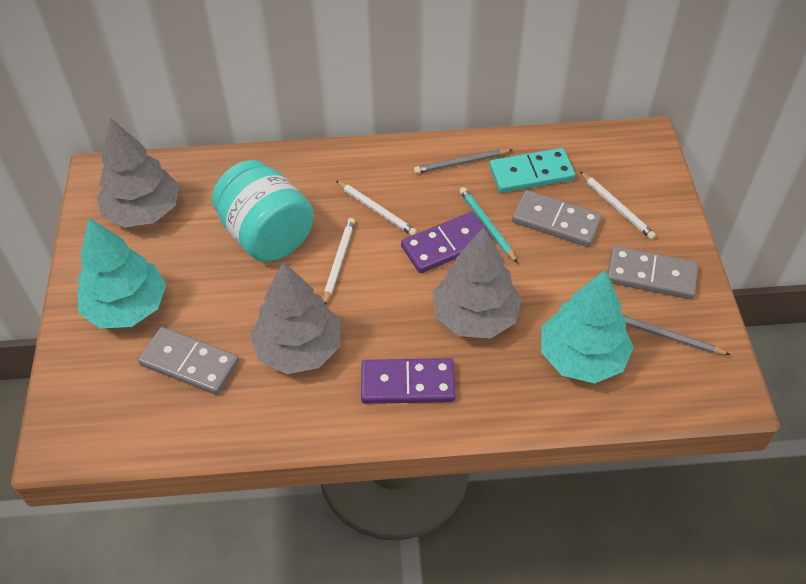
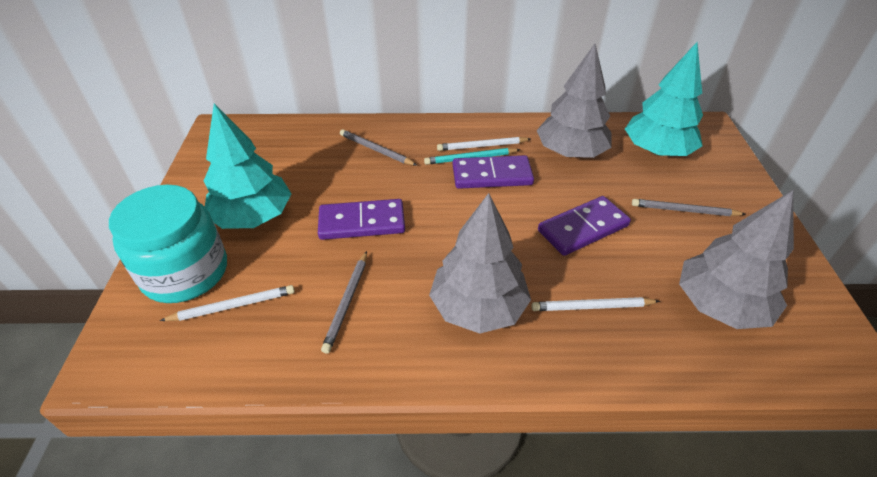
grey domino: 3 -> 0
grey pencil: 2 -> 3
purple domino: 2 -> 3
turquoise domino: 1 -> 0

